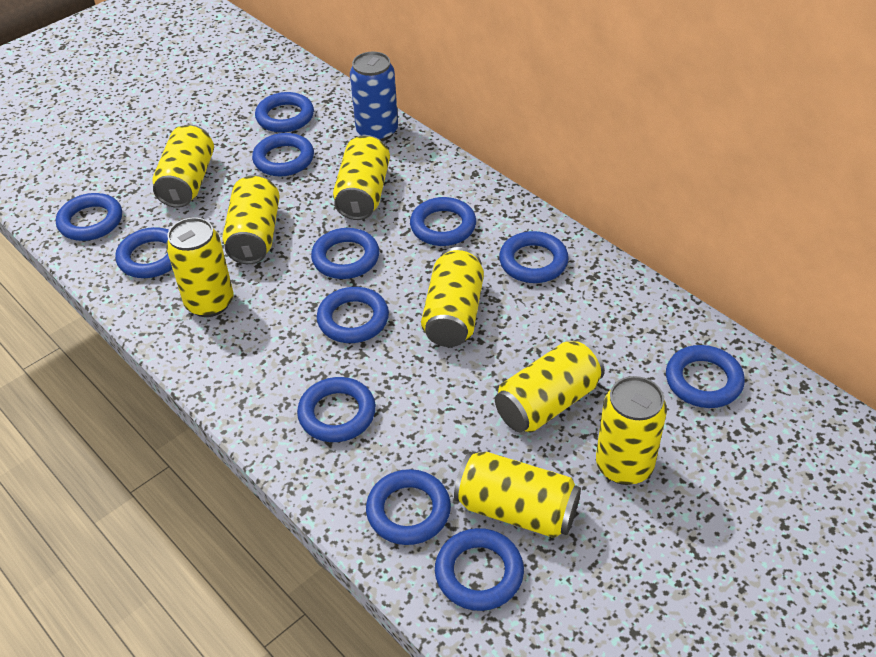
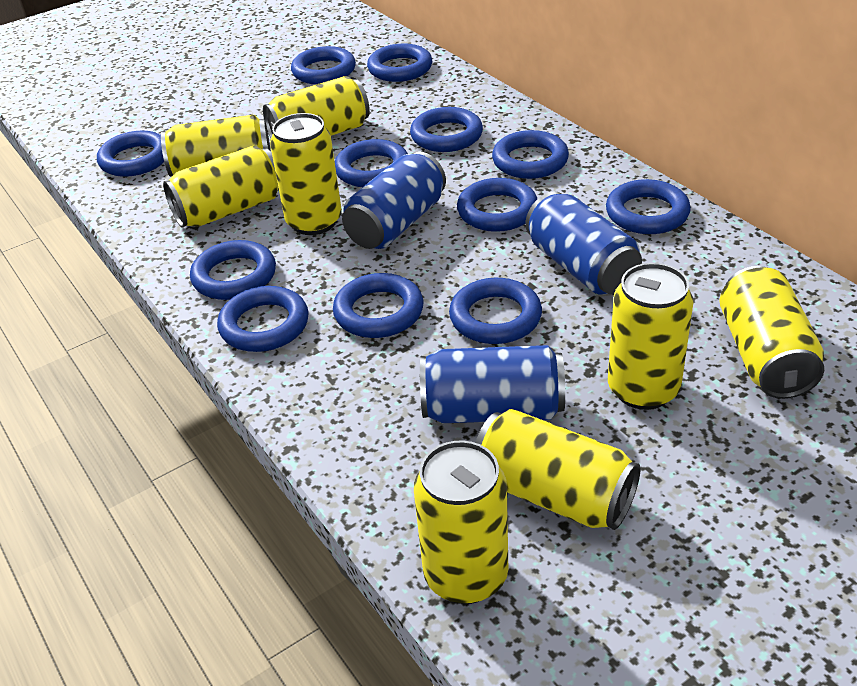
blue can: 1 -> 3

